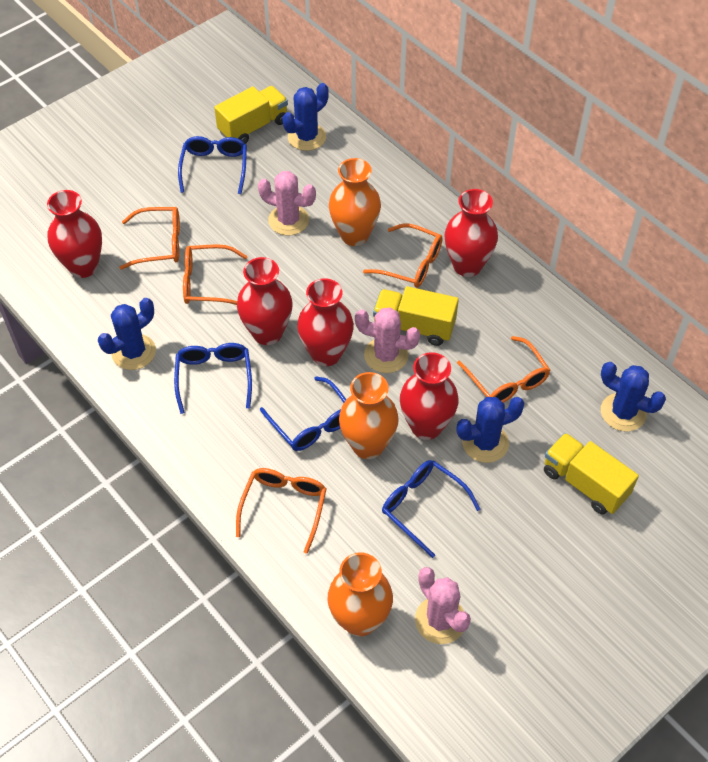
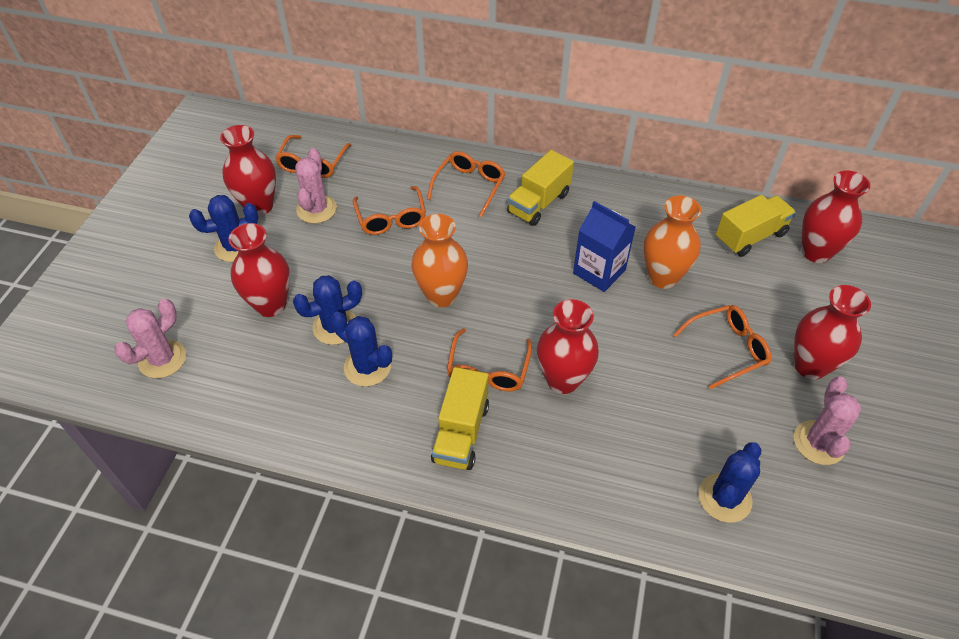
blue carton: 0 -> 1
blue glasses: 4 -> 0
orange vase: 3 -> 2

